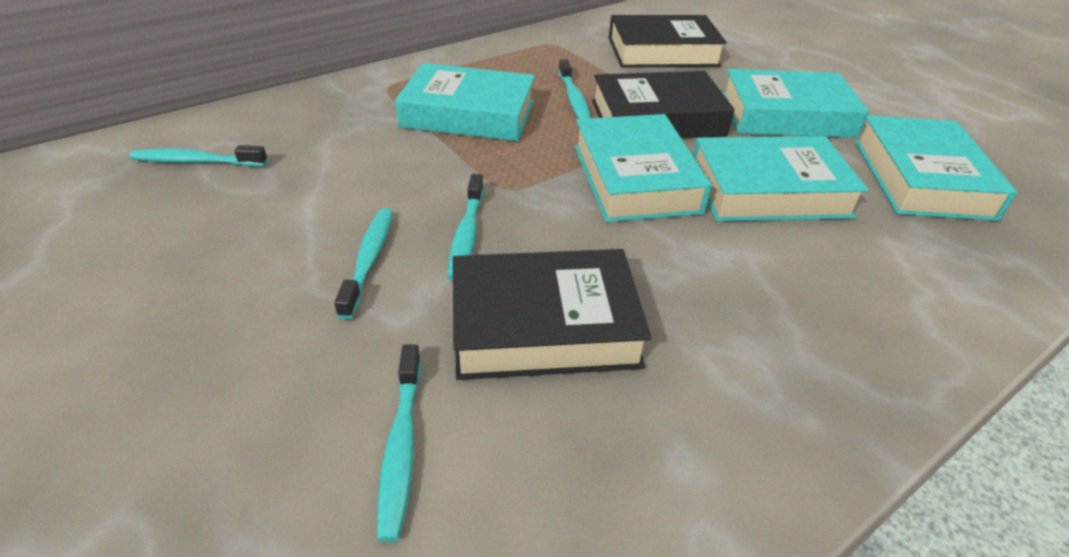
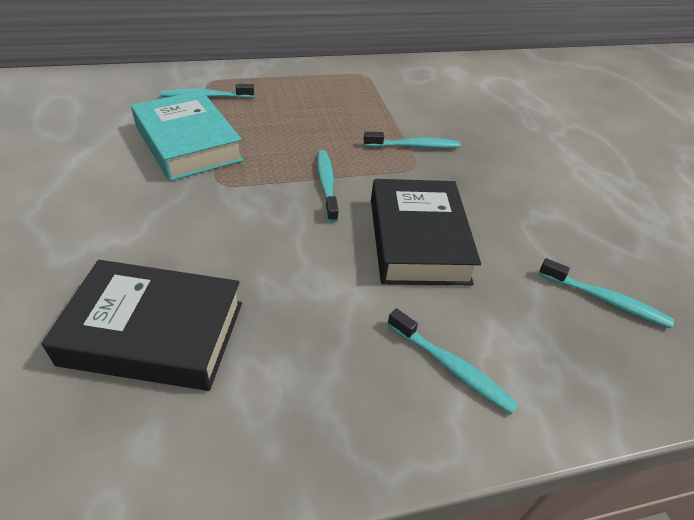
black book: 3 -> 2
turquoise book: 5 -> 1

